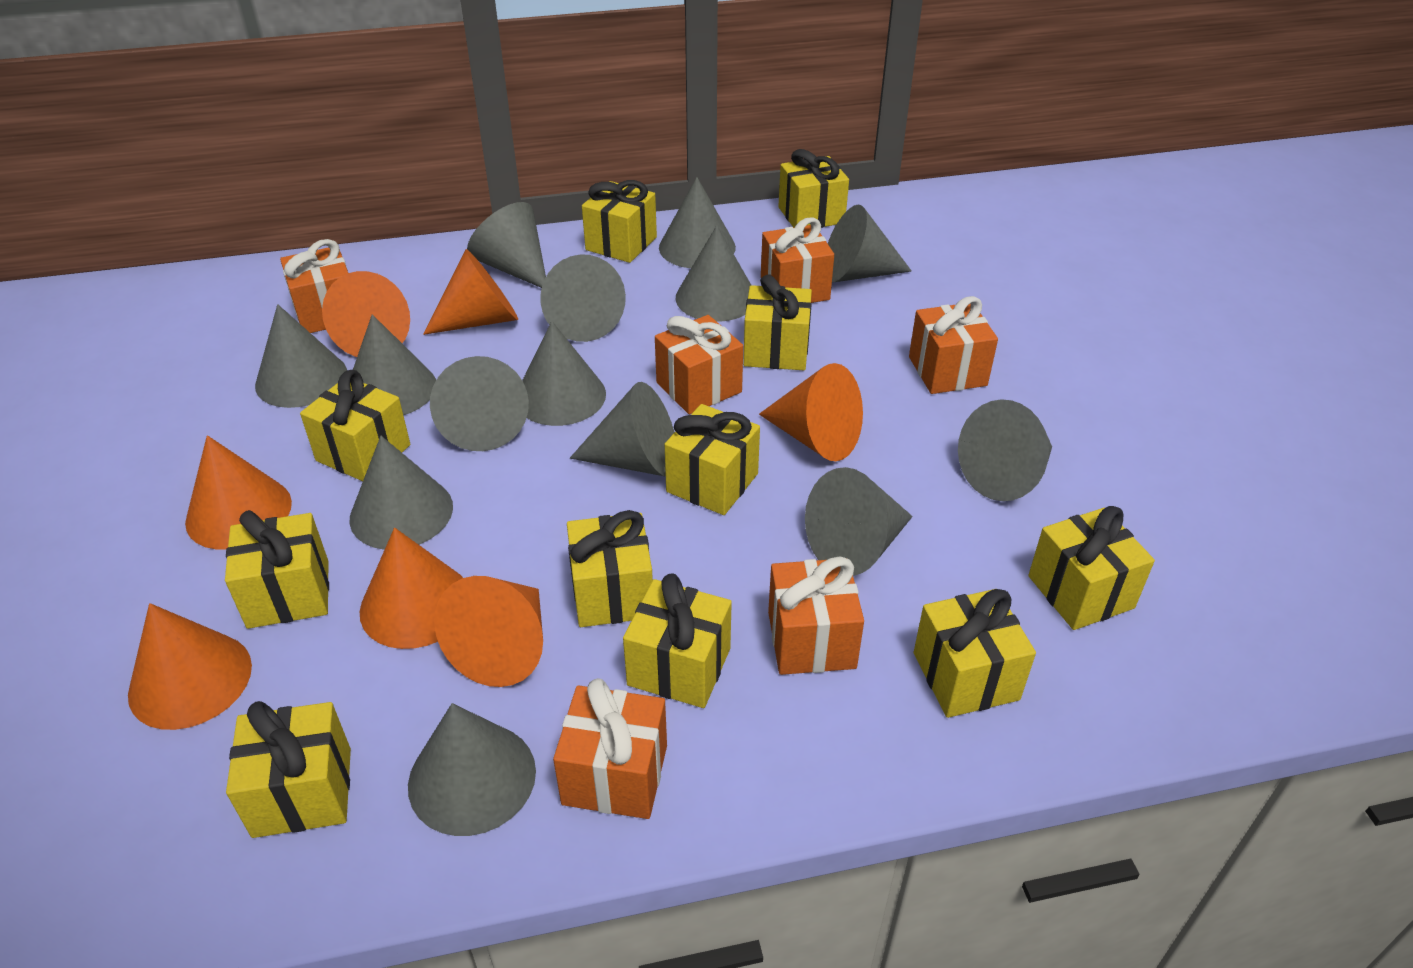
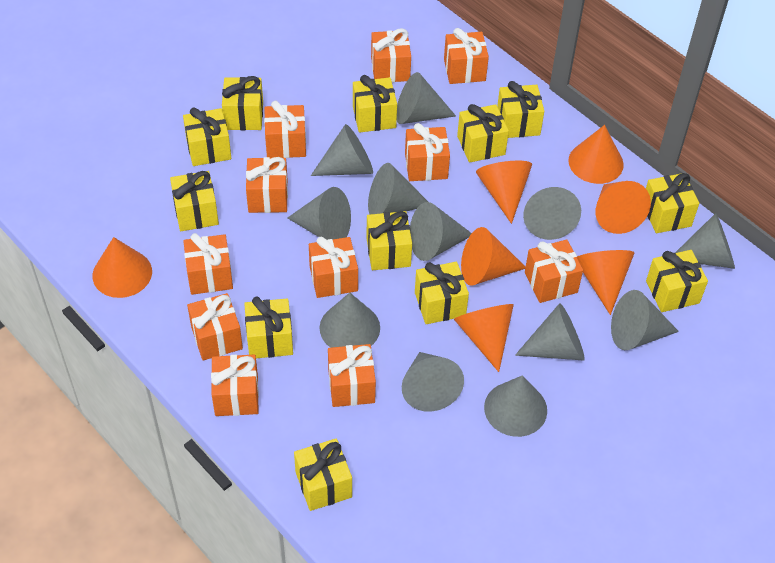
grey cone: 14 -> 12
orange gift: 6 -> 11
yellow gift: 11 -> 12

